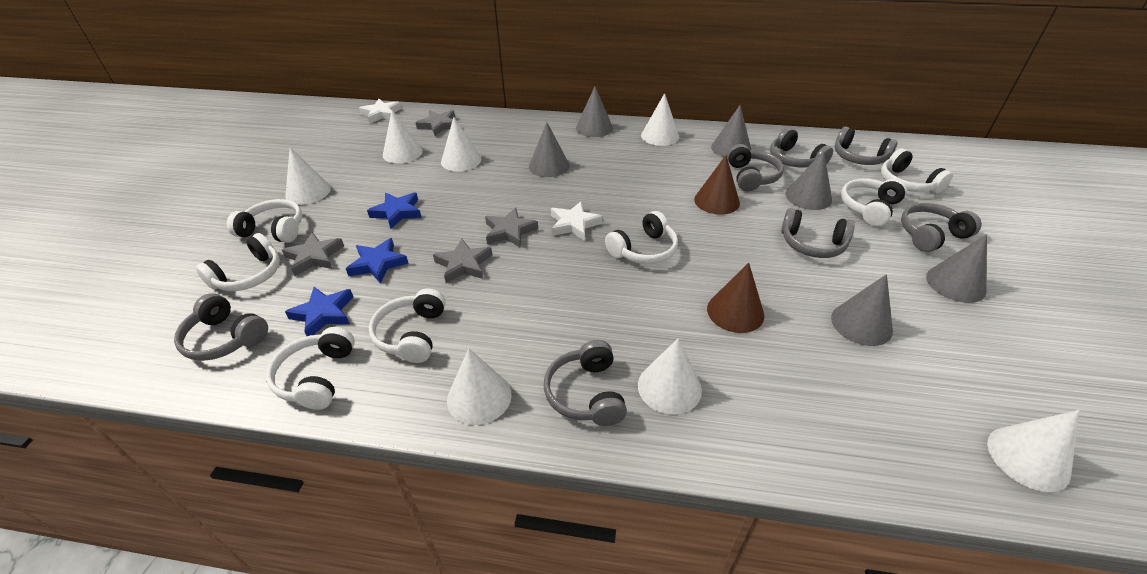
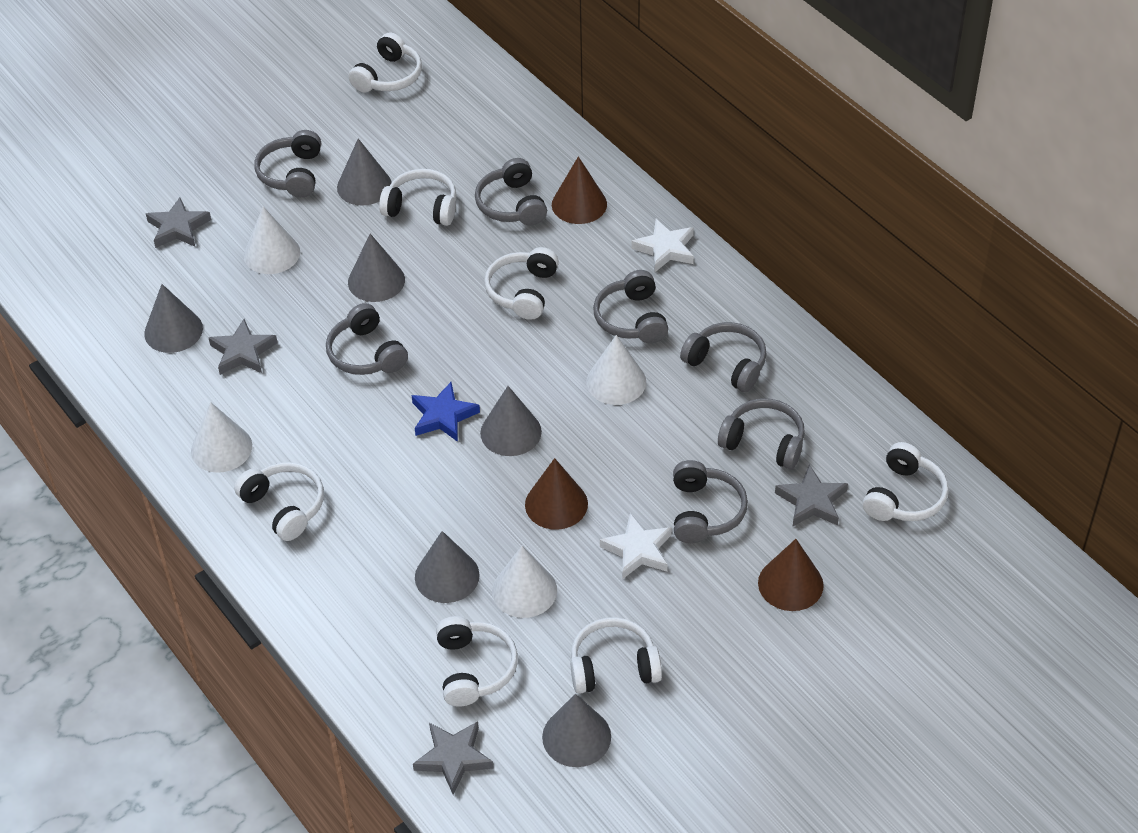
blue star: 3 -> 1
brown cone: 2 -> 3
white cone: 7 -> 4

